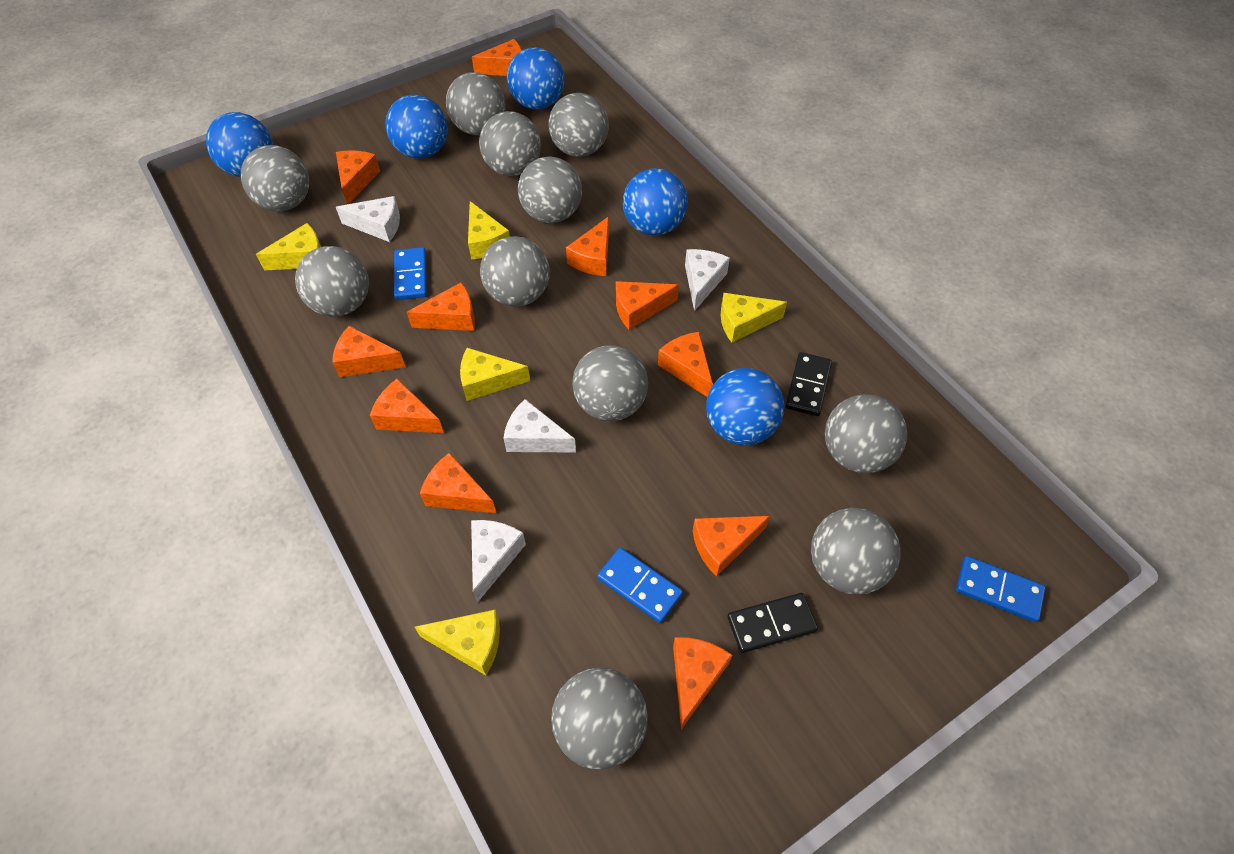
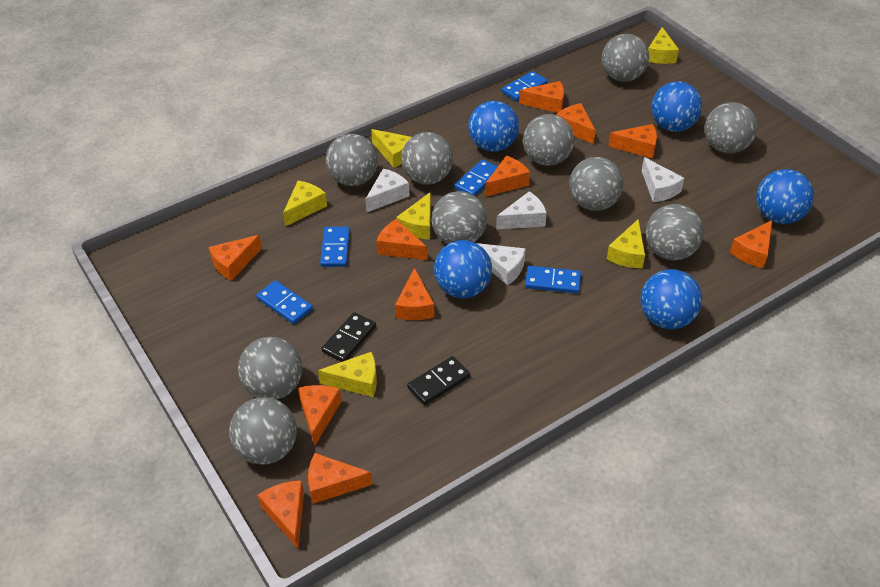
blue domino: 3 -> 5
grey ball: 11 -> 10
yellow cheese: 5 -> 6

